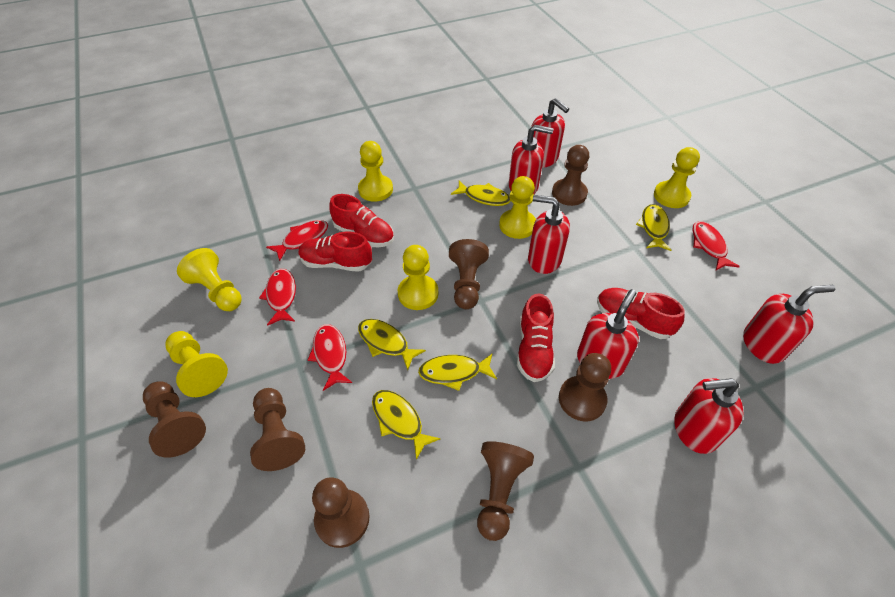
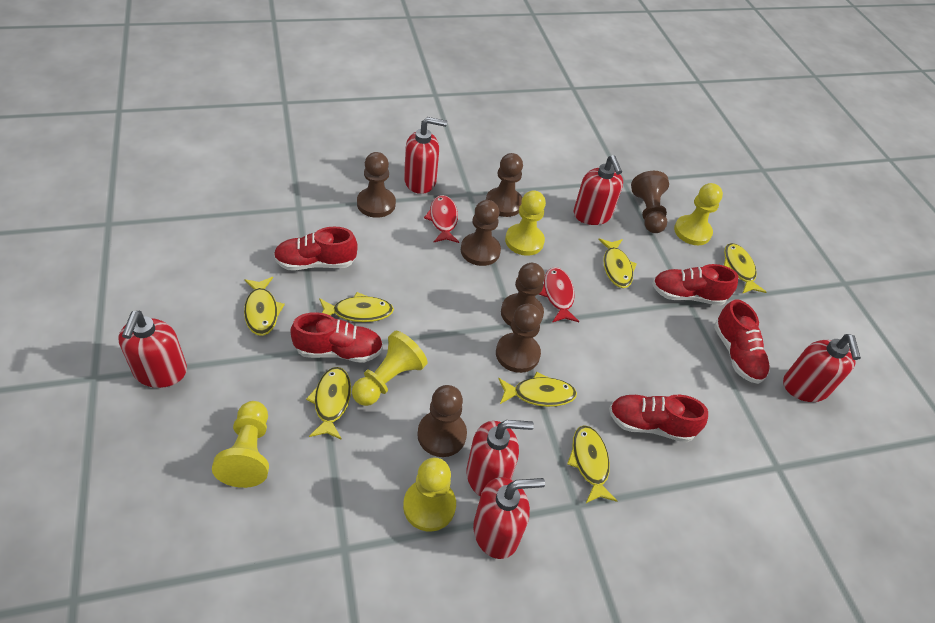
red fish: 4 -> 2
red shoe: 4 -> 5
yellow fish: 5 -> 7
yellow pawn: 6 -> 5

